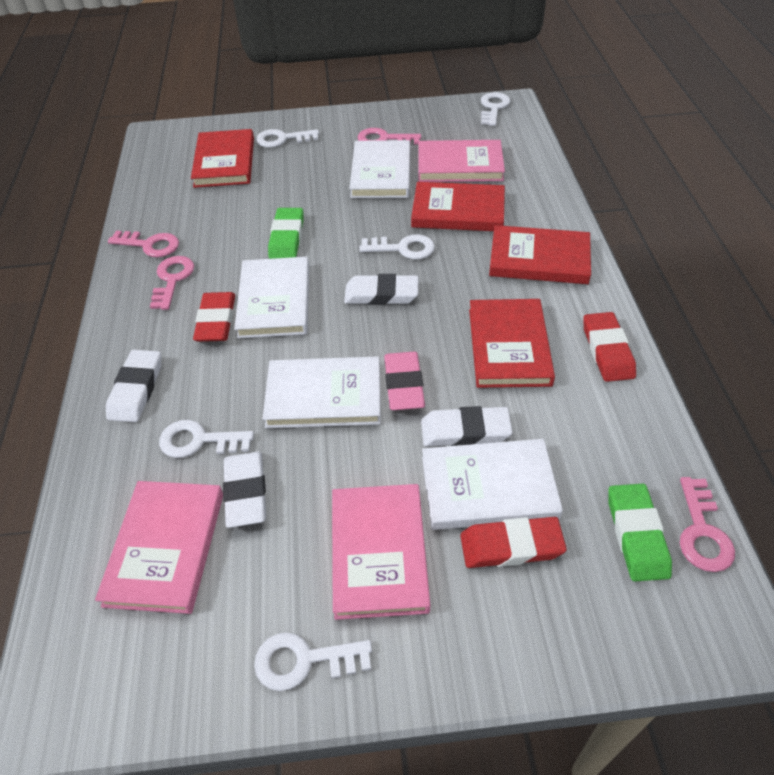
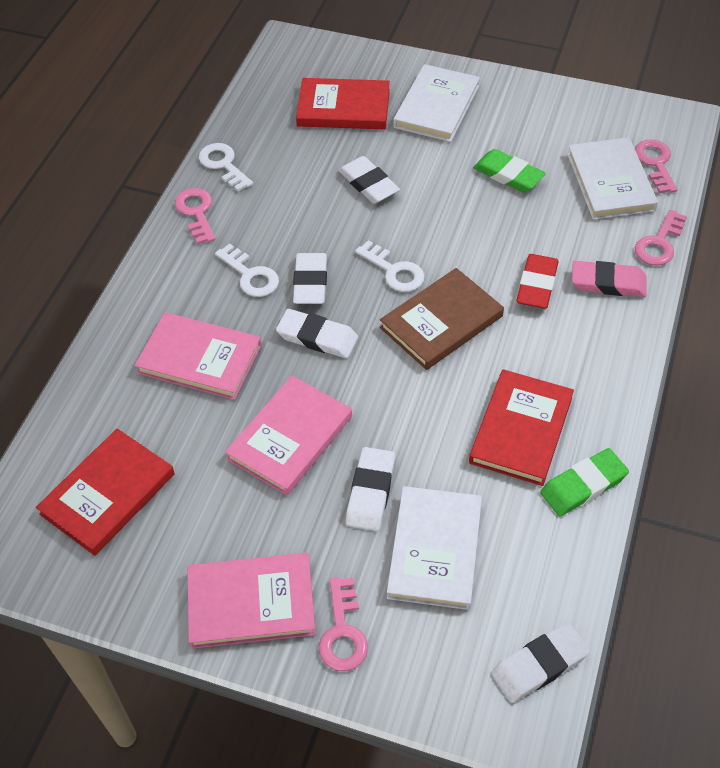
brown book: 0 -> 1
red book: 4 -> 3
red eraser: 3 -> 1
white book: 4 -> 3
white eraser: 4 -> 5
white key: 5 -> 3

